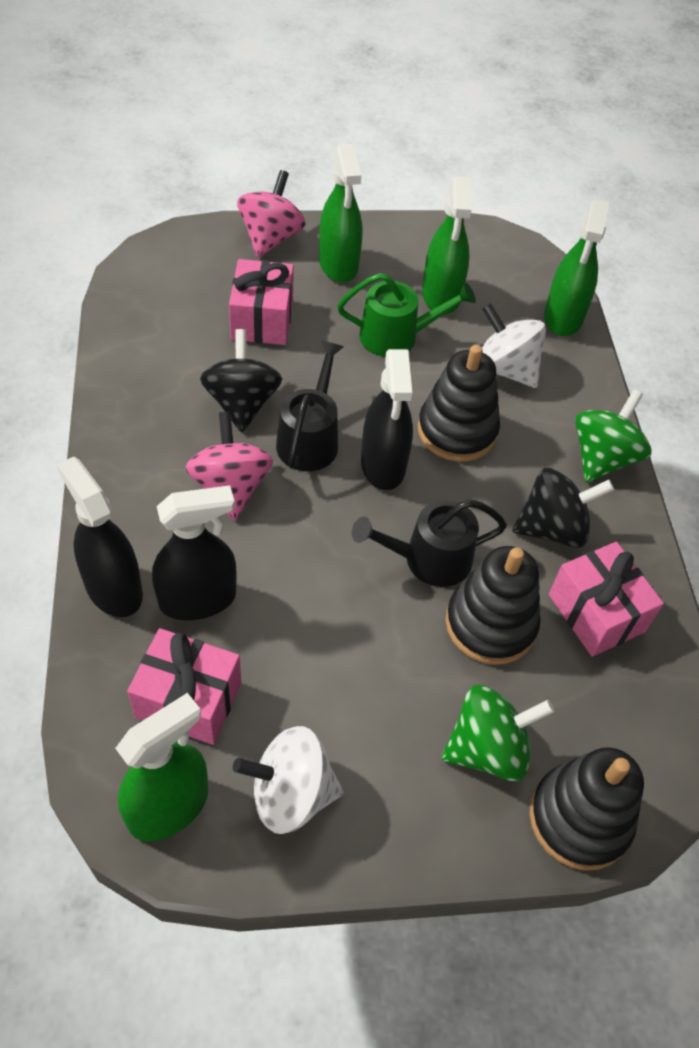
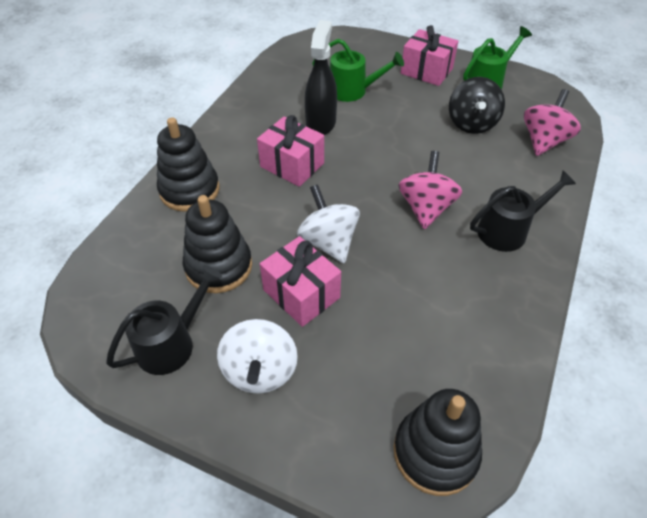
black spinning top: 2 -> 1
black spray bottle: 3 -> 1
green spinning top: 2 -> 0
green spray bottle: 4 -> 0
green watering can: 1 -> 2

